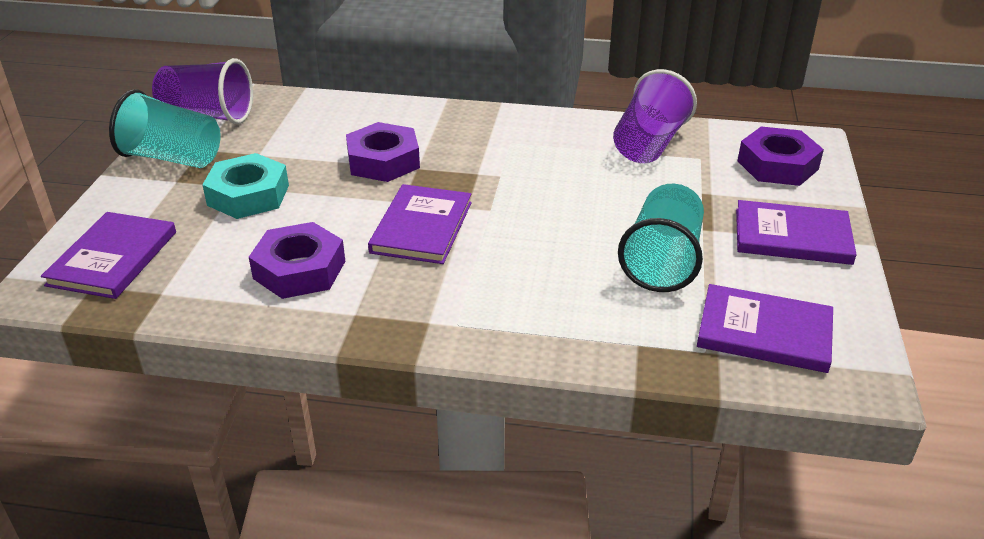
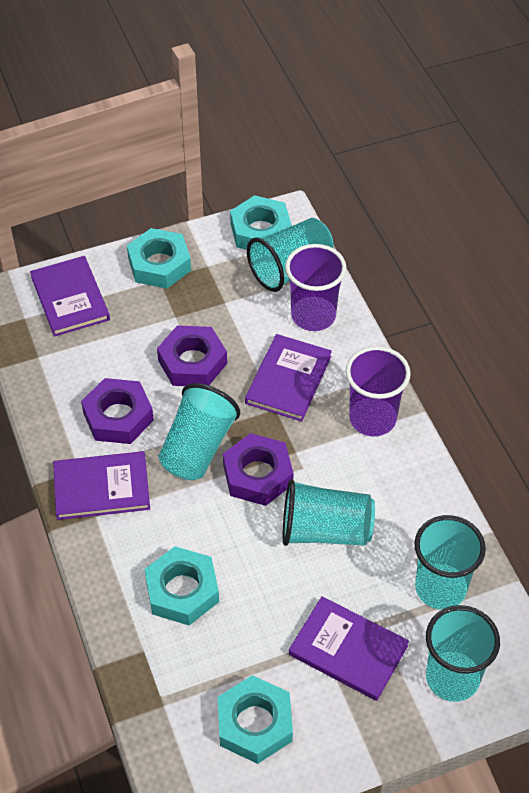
turquoise cup: 2 -> 5
turquoise nut: 1 -> 4

